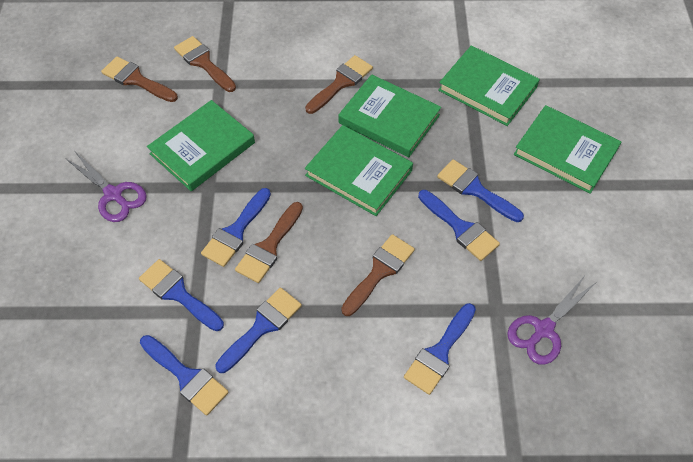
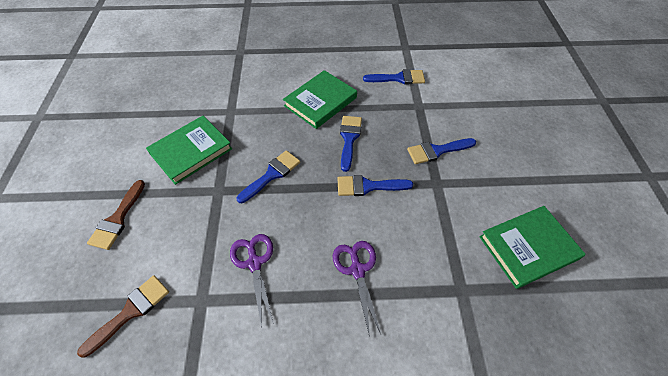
blue brush: 7 -> 5
brown brush: 5 -> 2
green book: 5 -> 3

